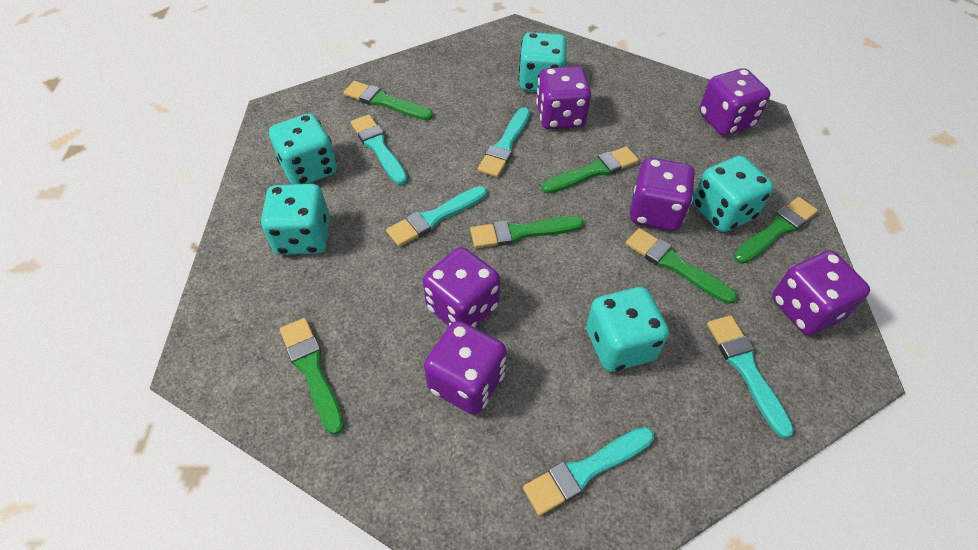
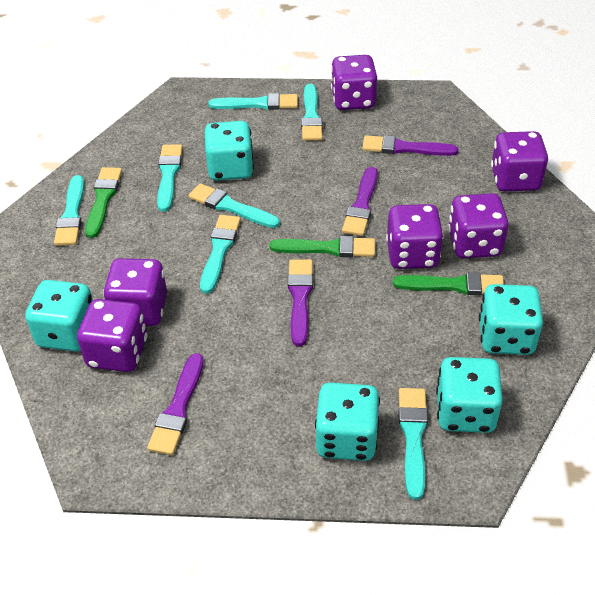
green brush: 6 -> 3
purple brush: 0 -> 4
turquoise brush: 5 -> 7

